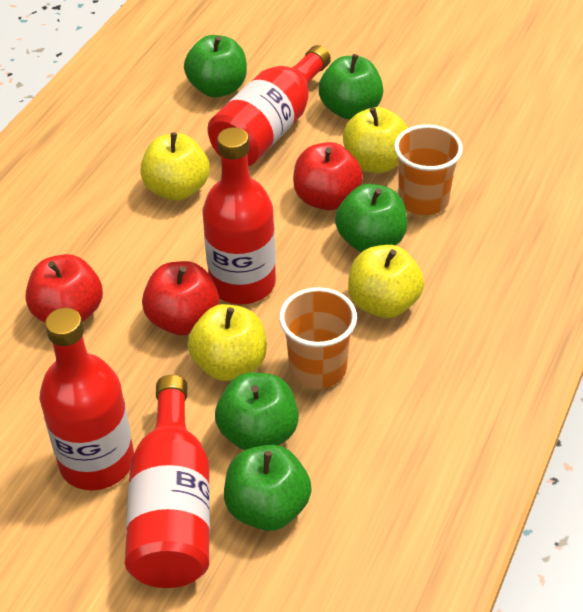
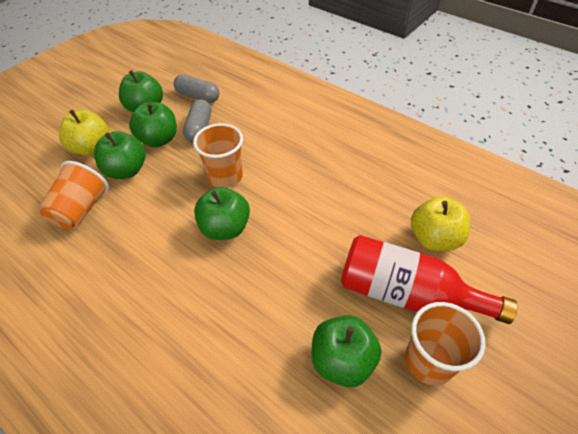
grey capsule: 0 -> 2
orange cup: 2 -> 3
red apple: 3 -> 0
red bottle: 4 -> 1
yellow apple: 4 -> 2

